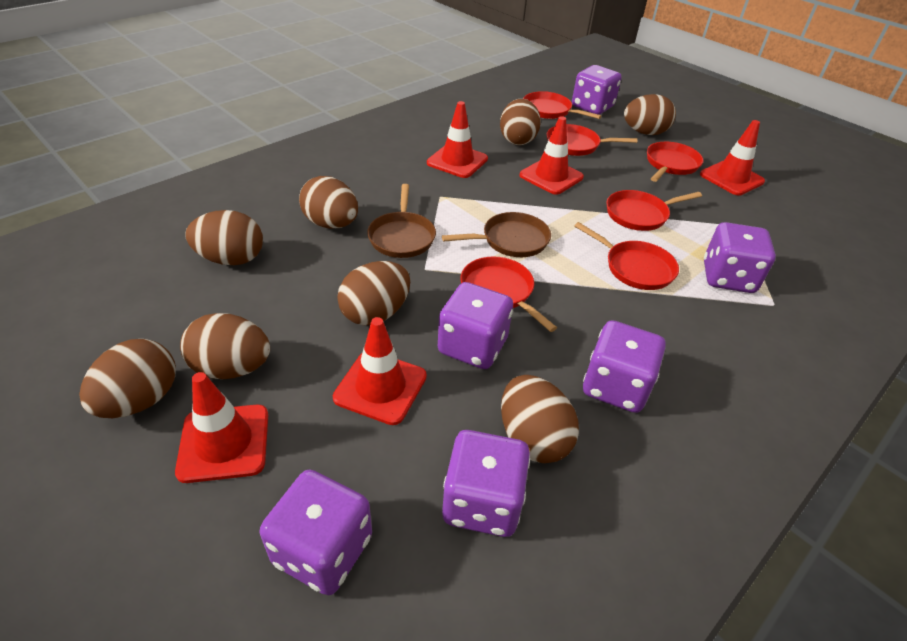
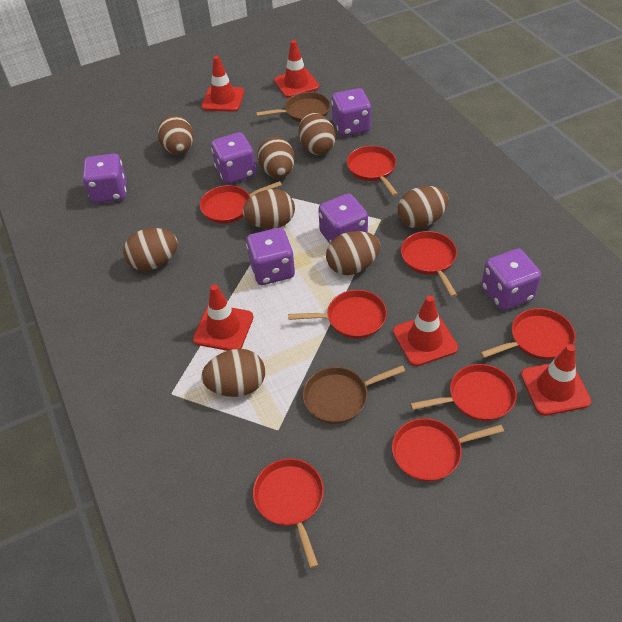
red pan: 6 -> 8

